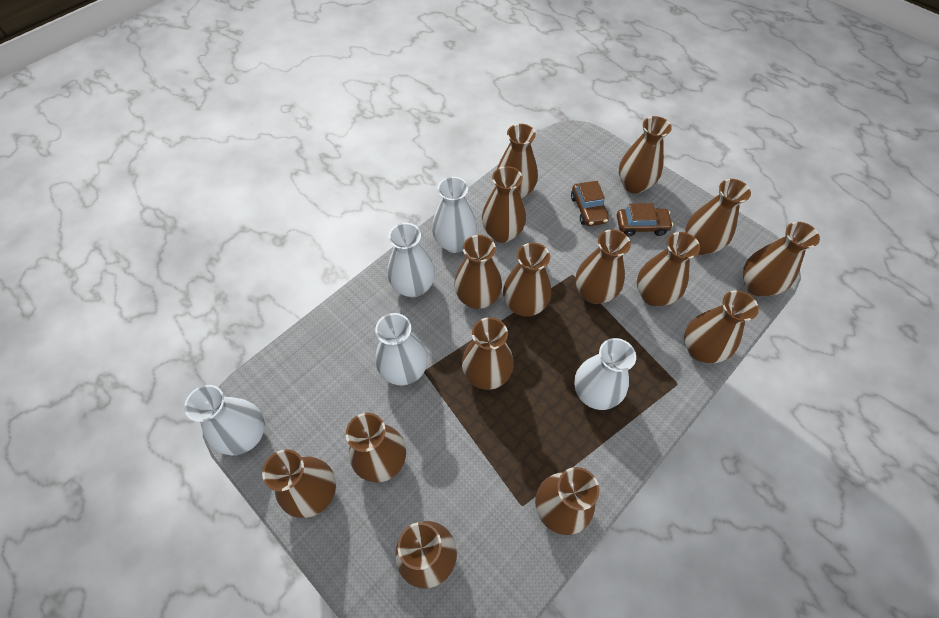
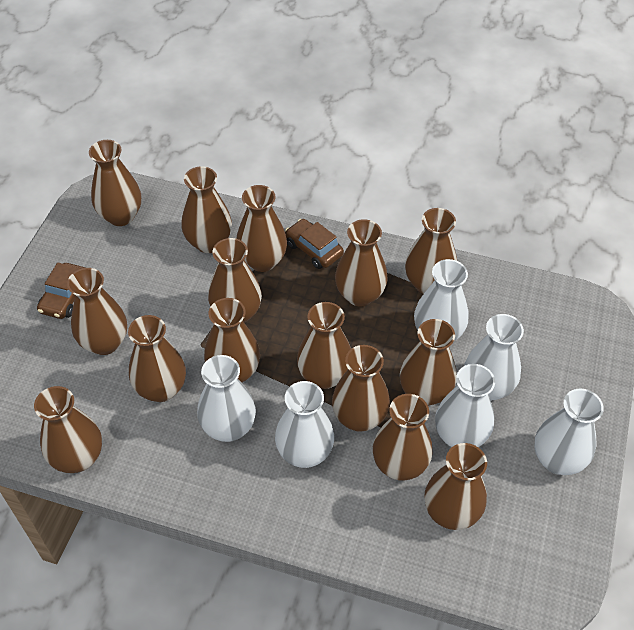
white vase: 5 -> 6

